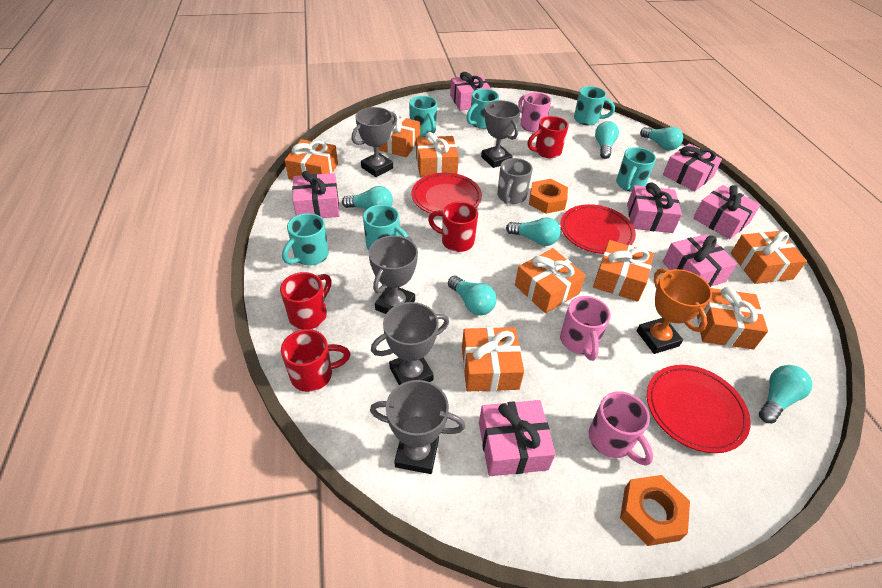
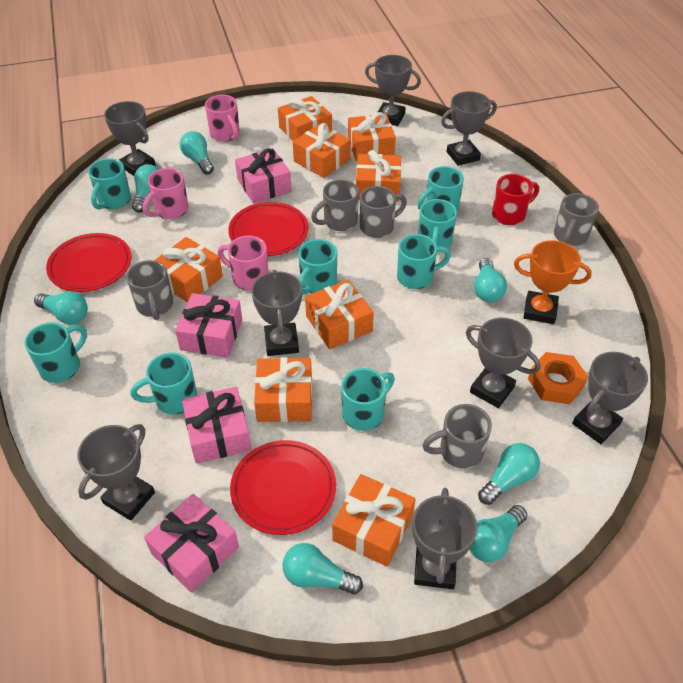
grey mug: 1 -> 5
grey trophy: 5 -> 8
orange nut: 2 -> 1
pink gift: 7 -> 4
red mug: 4 -> 1
turquoise light bulb: 6 -> 7
turquoise mug: 6 -> 8

